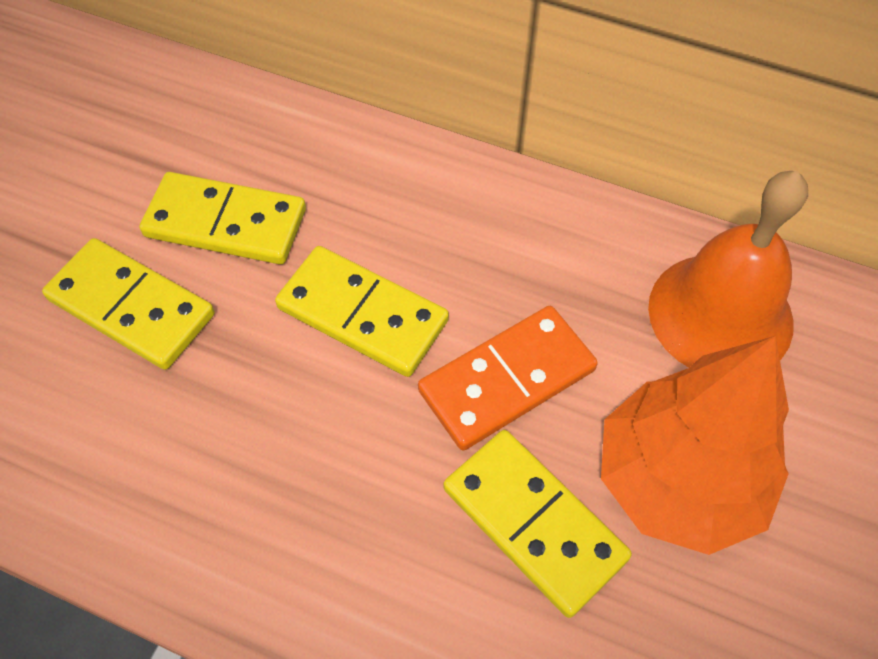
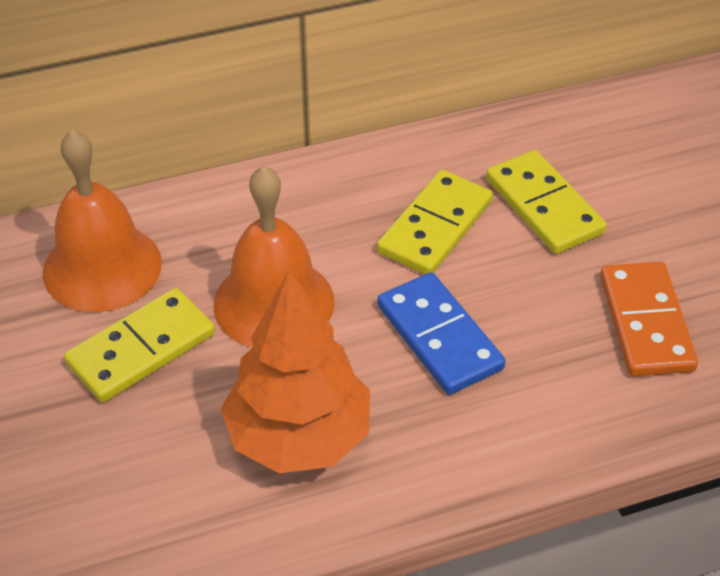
blue domino: 0 -> 1
orange bell: 1 -> 2
yellow domino: 4 -> 3

